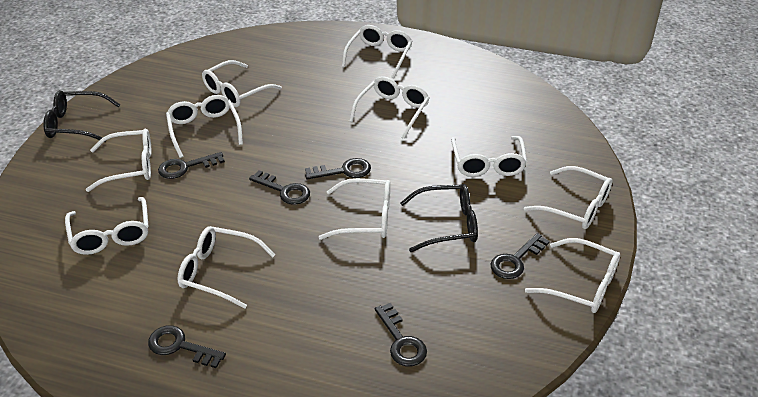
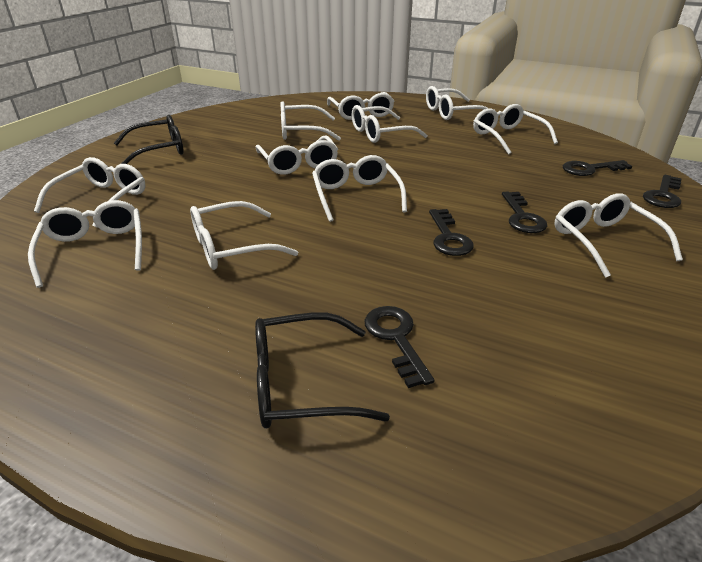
black key: 6 -> 5

